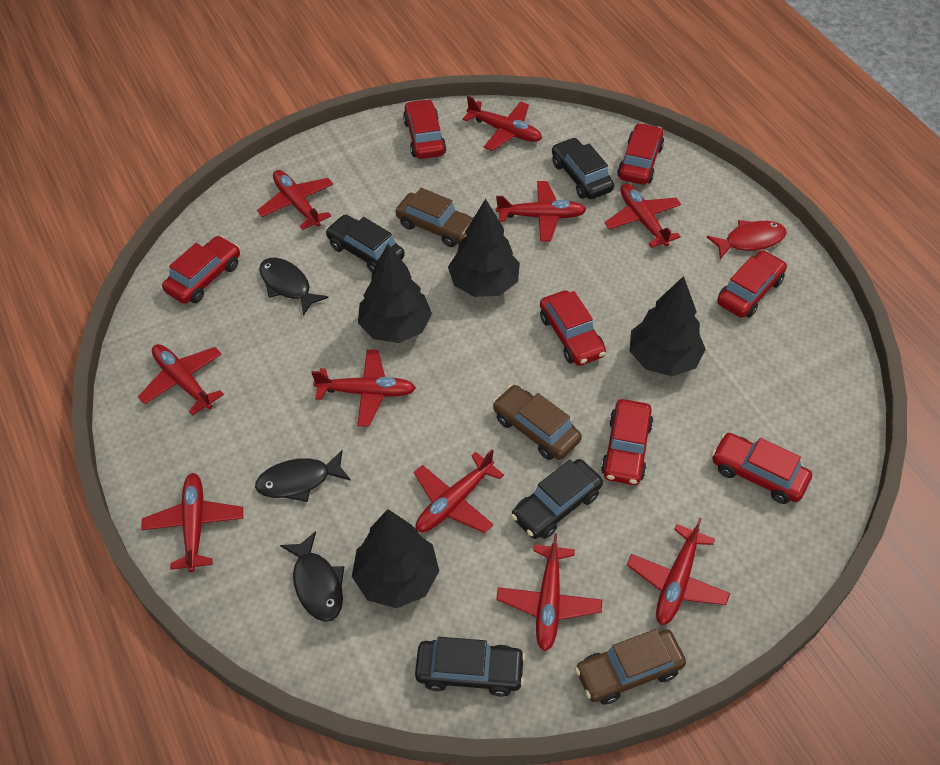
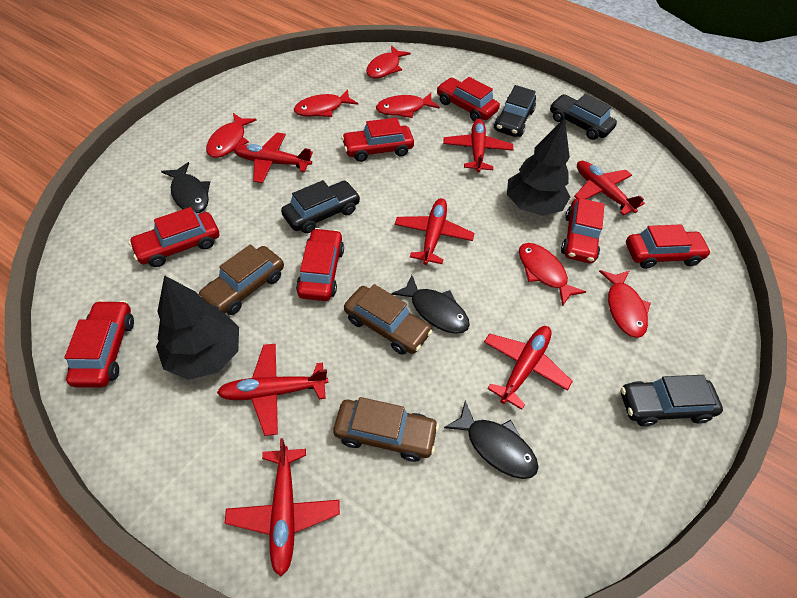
black tree: 4 -> 2
red fish: 1 -> 6
red plane: 10 -> 7

